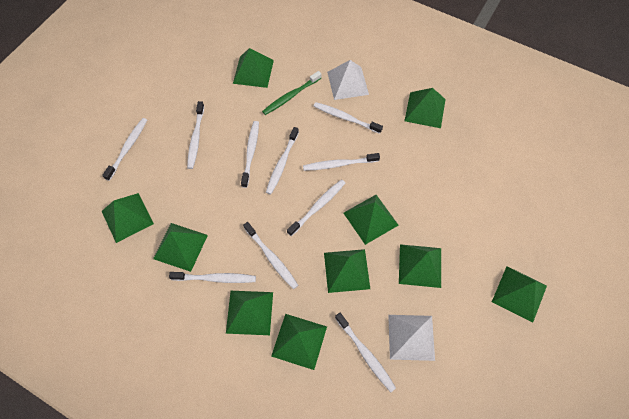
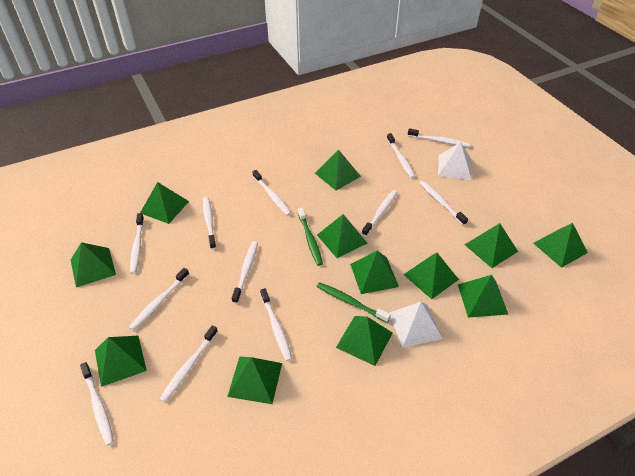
green pyramid: 10 -> 12
green toothbrush: 1 -> 2
white toothbrush: 10 -> 12

